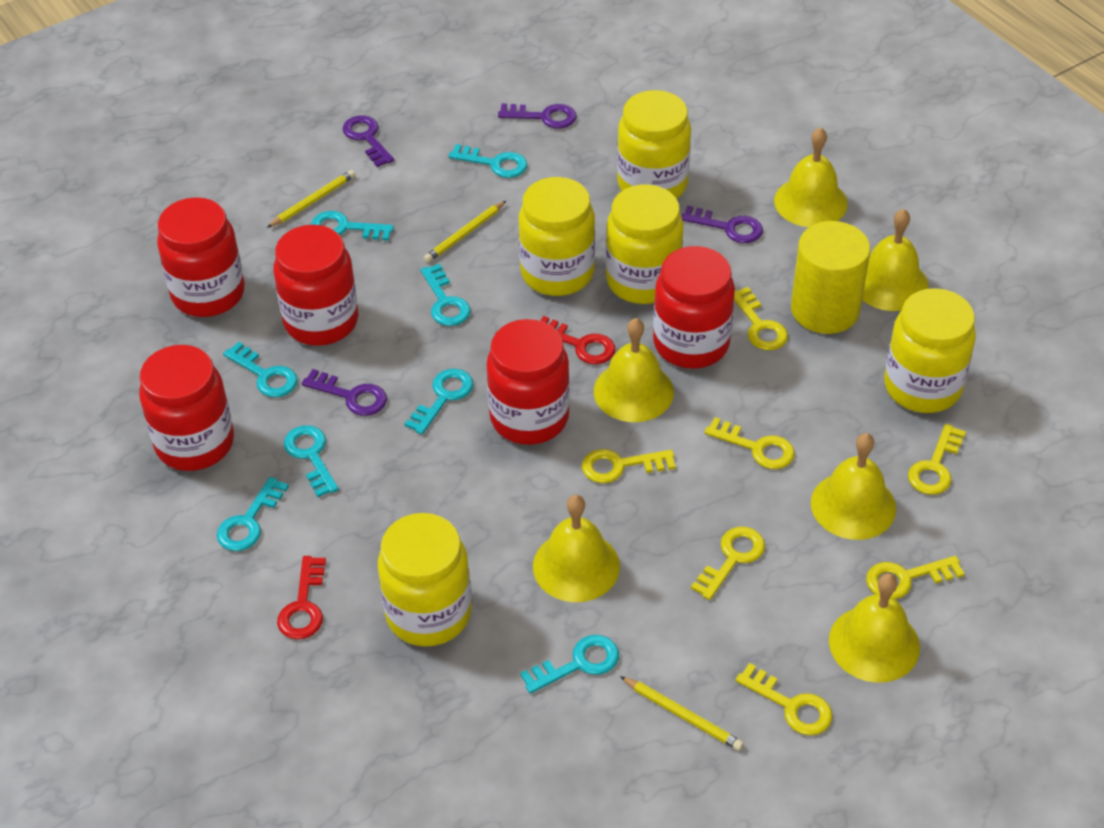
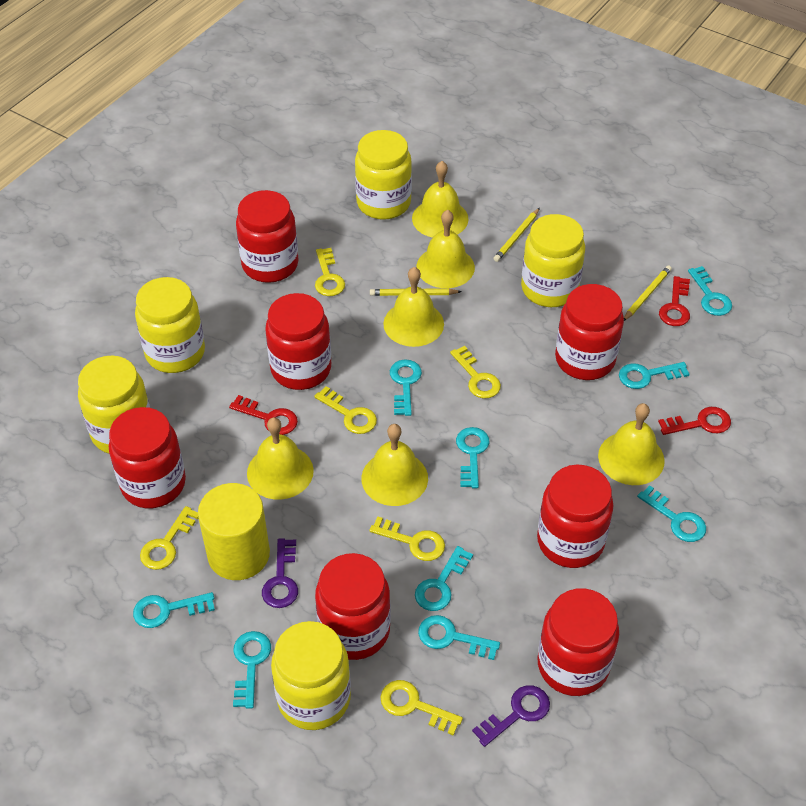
purple key: 4 -> 2
red jar: 5 -> 7
red key: 2 -> 3
turquoise key: 8 -> 9
yellow key: 7 -> 6

